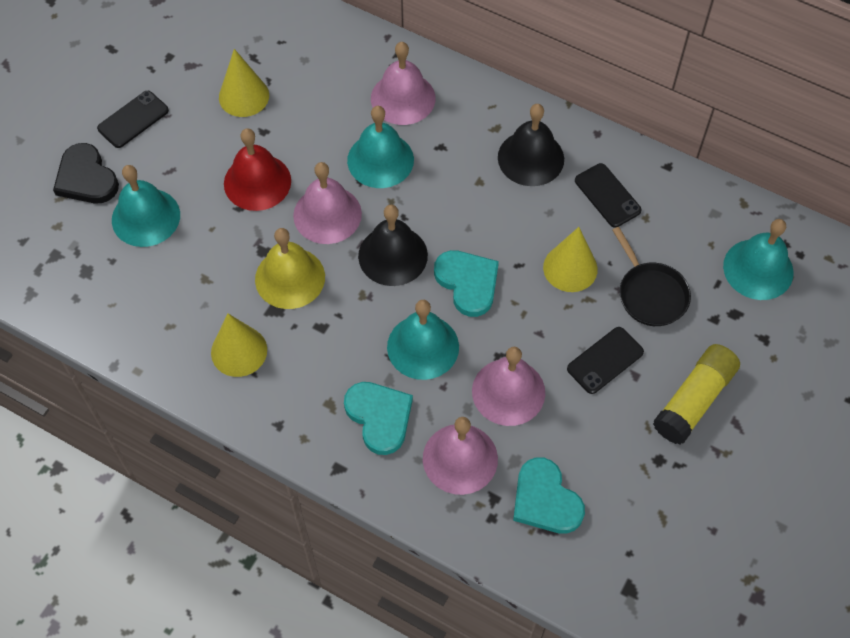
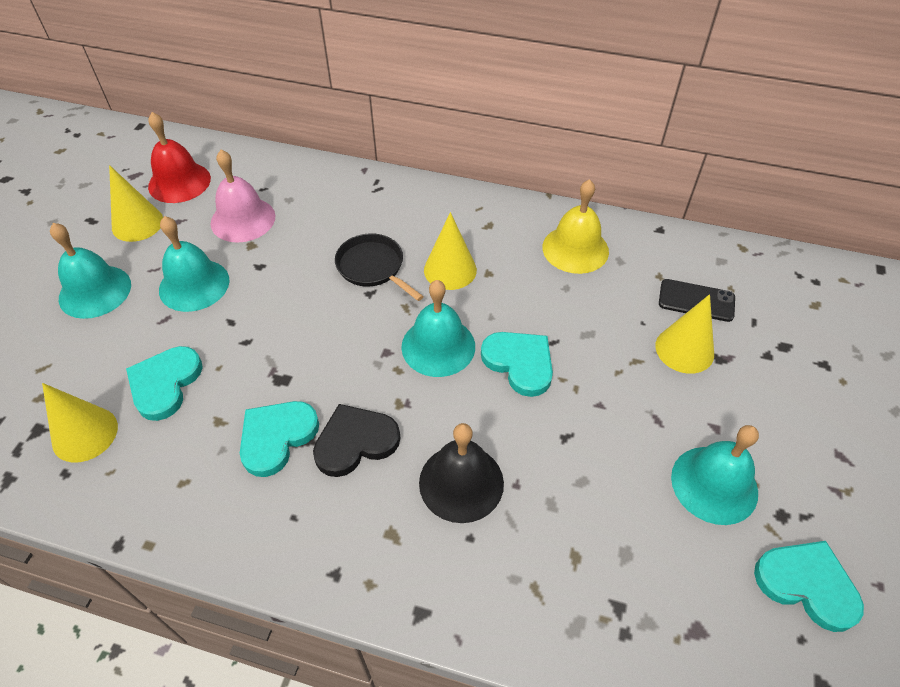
black bell: 2 -> 1
black phone: 3 -> 1
pink bell: 4 -> 1
turquoise heart: 3 -> 4
yellow cone: 3 -> 4
yellow glue stick: 1 -> 0

